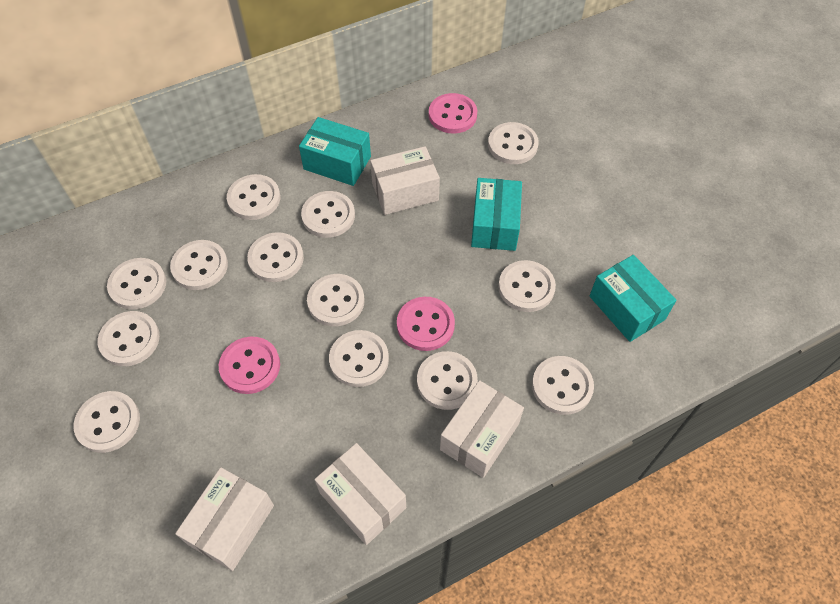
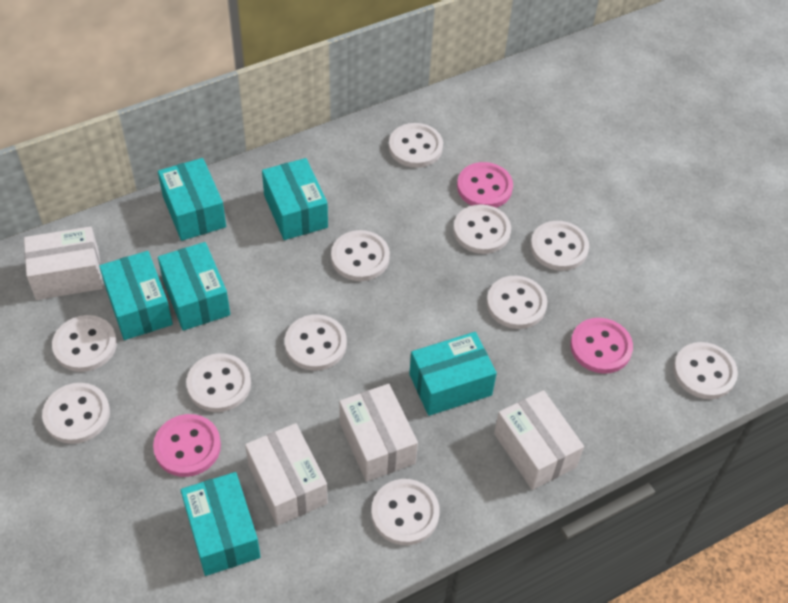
turquoise box: 3 -> 6
white button: 13 -> 11

